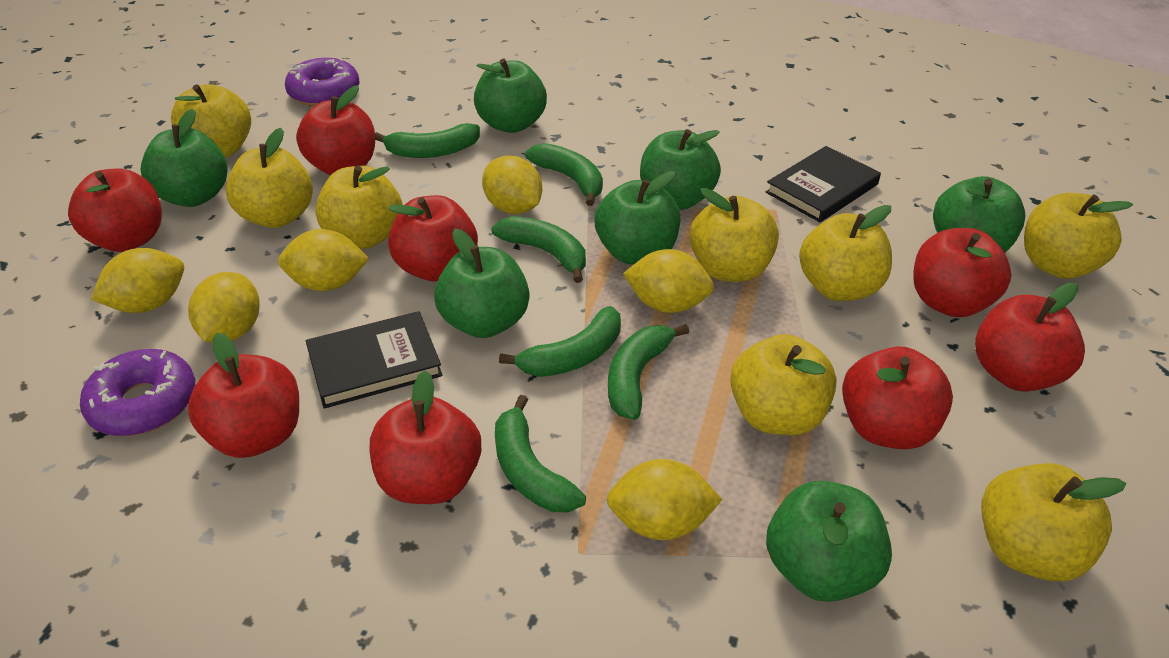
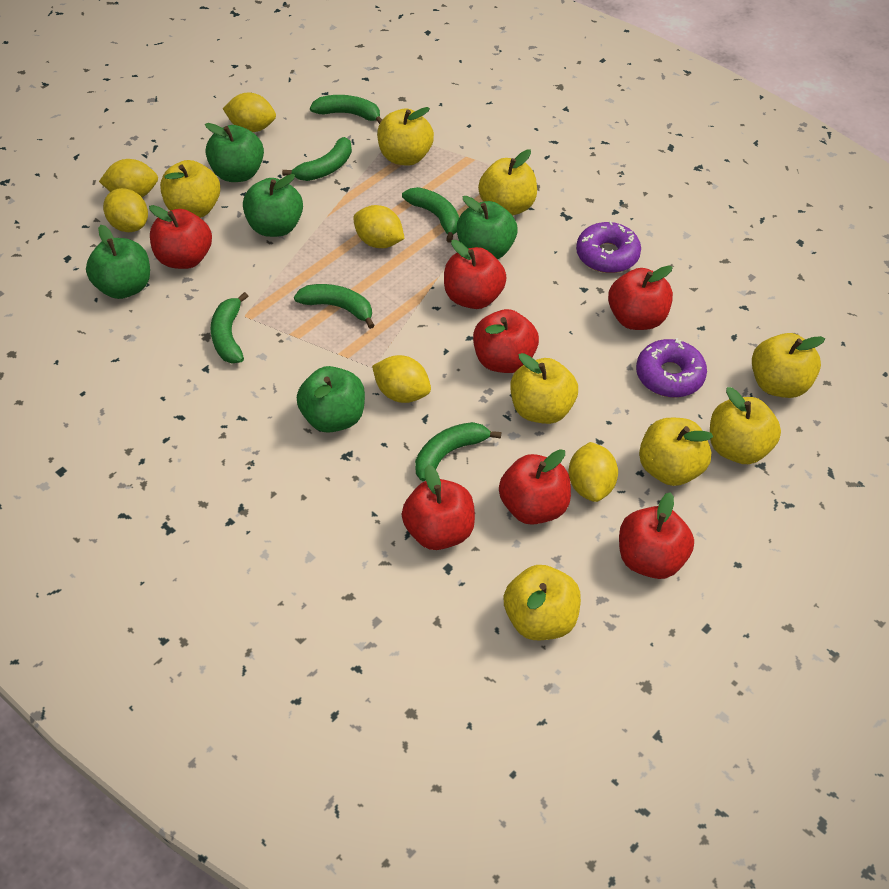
black book: 2 -> 0
green apple: 7 -> 5
red apple: 8 -> 7

